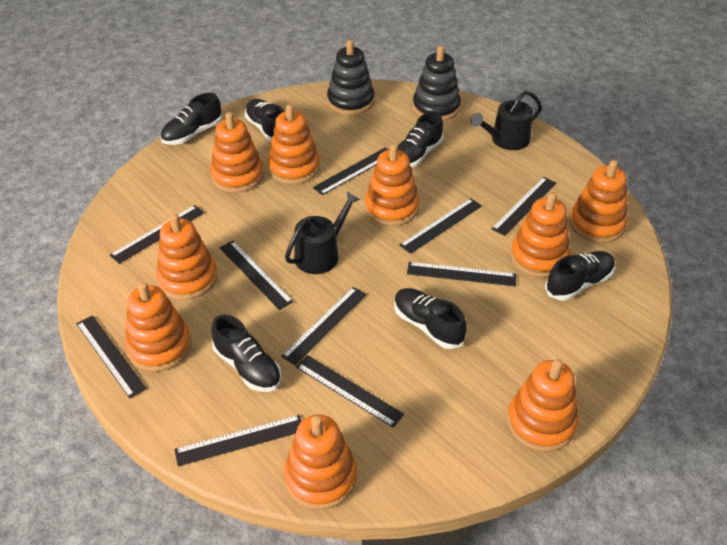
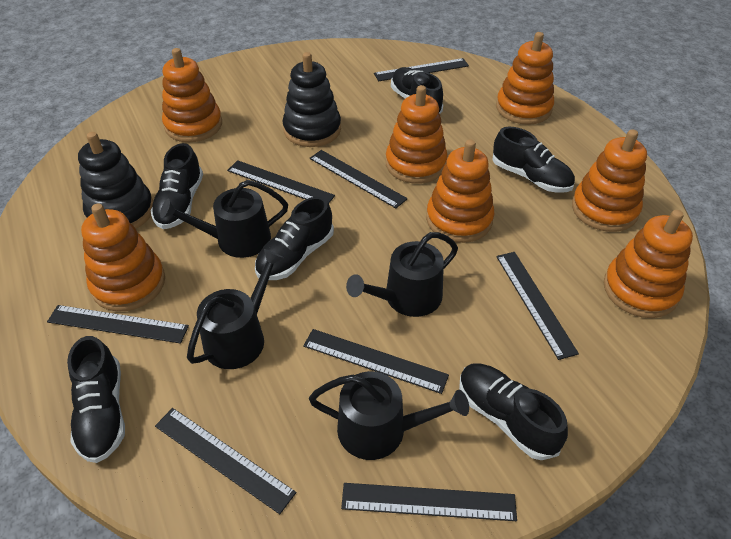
black ruler: 10 -> 8
black watering can: 2 -> 4
orange stacking toy: 9 -> 7

